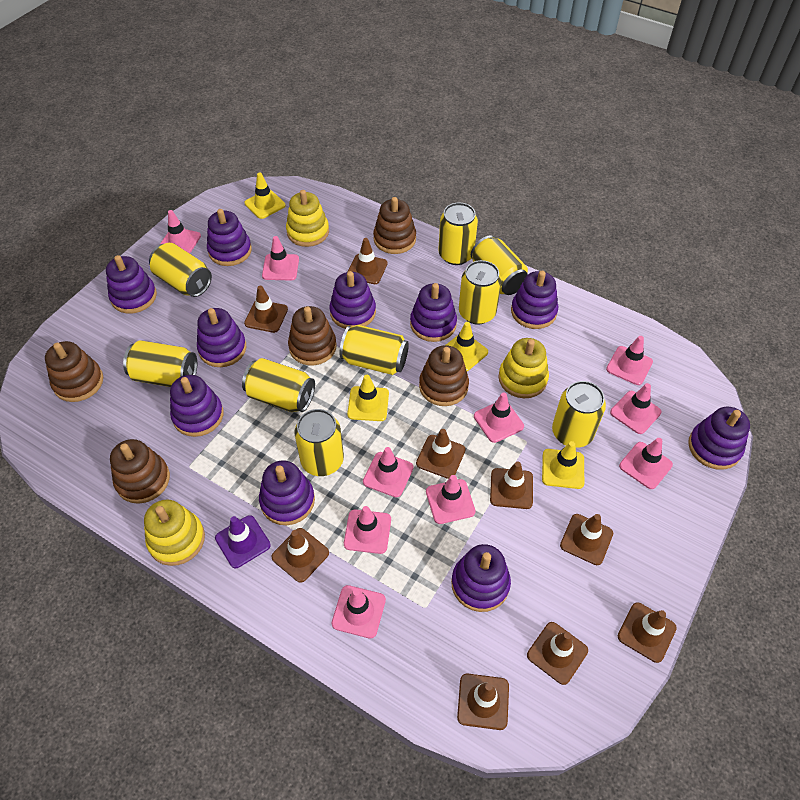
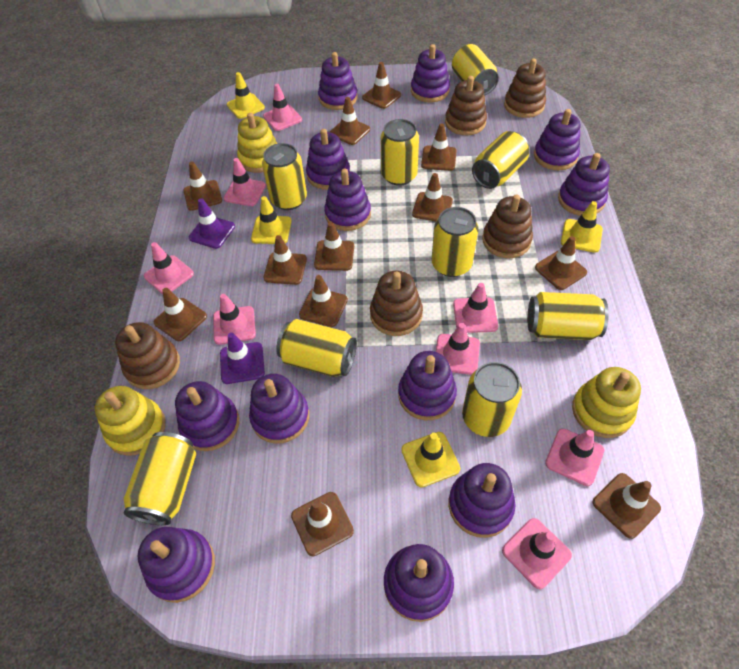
brown traffic cone: 9 -> 12
pink traffic cone: 10 -> 8
purple stacking toy: 10 -> 12
purple traffic cone: 1 -> 2

